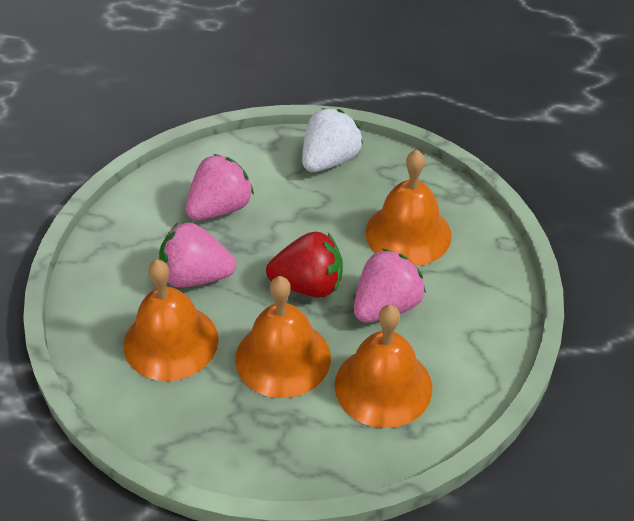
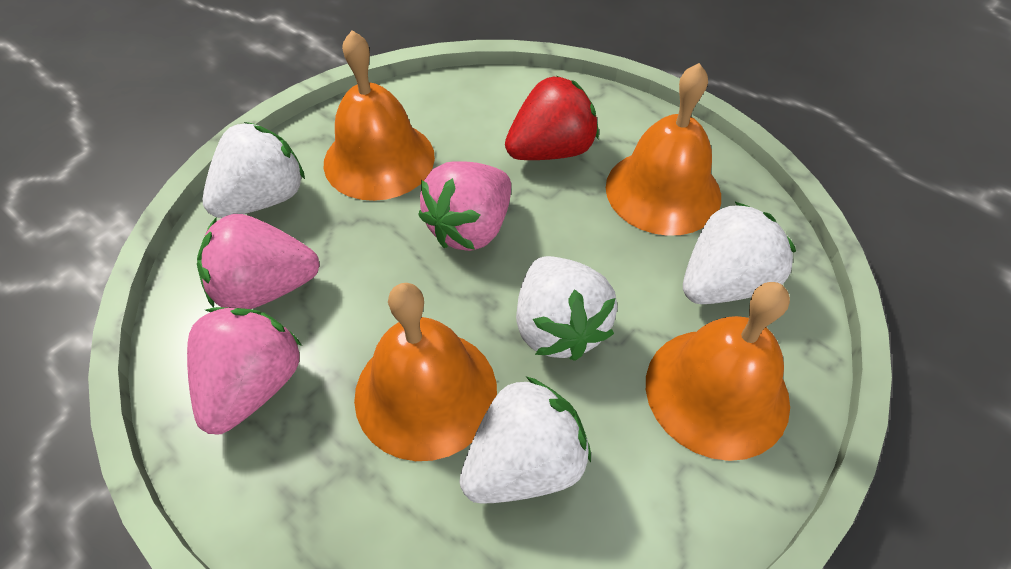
white strawberry: 1 -> 4

